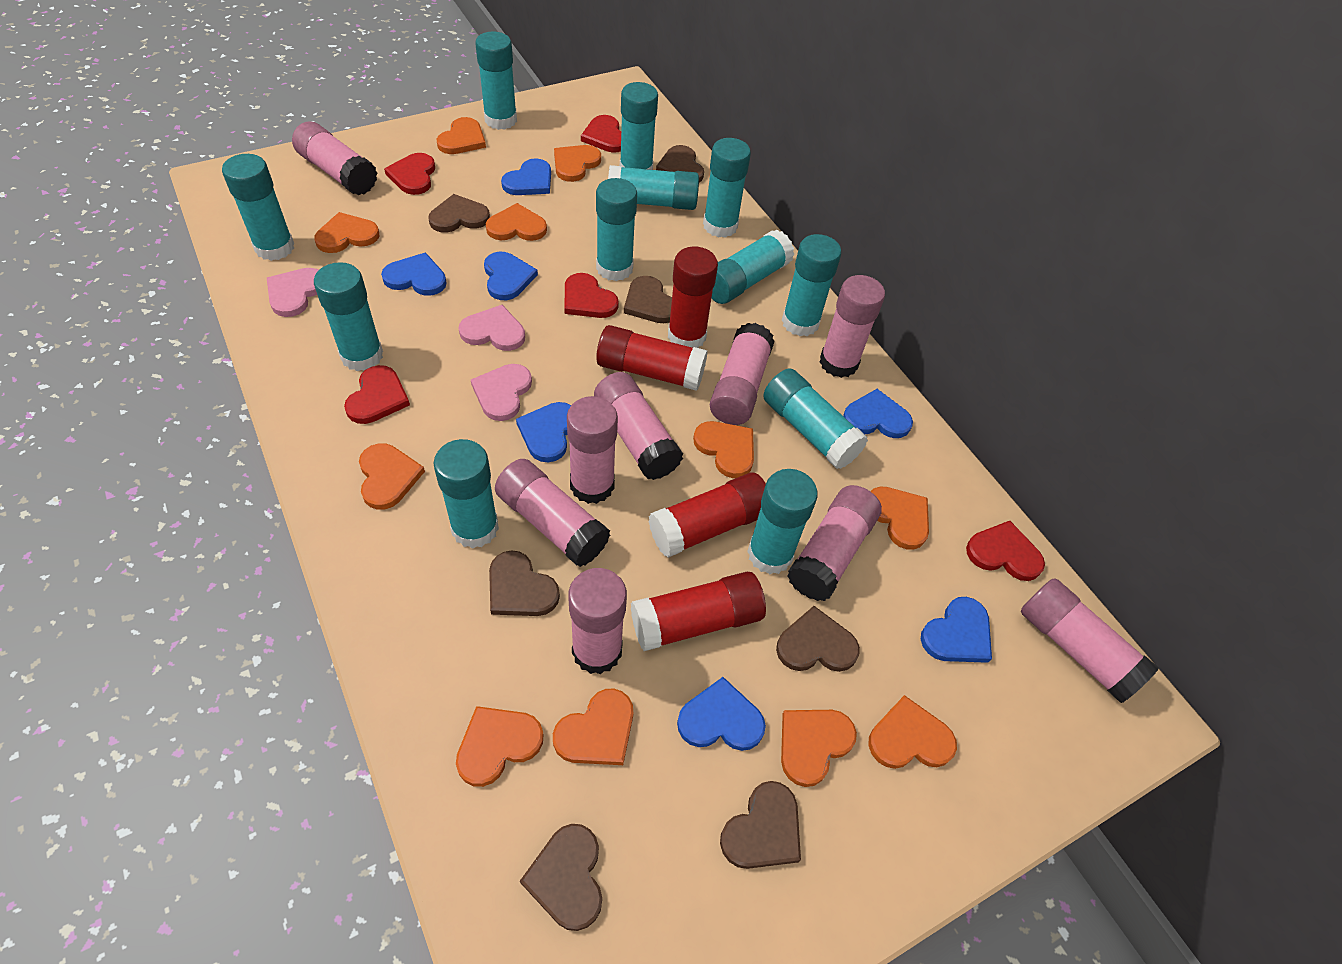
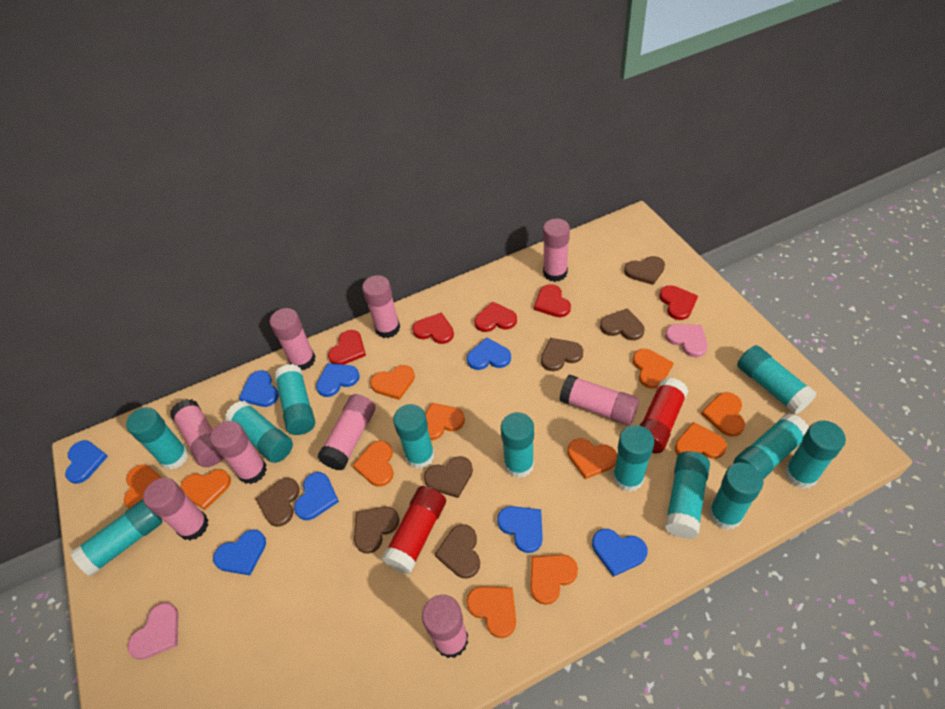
blue heart: 7 -> 8
pink heart: 3 -> 2
red glue stick: 4 -> 2

